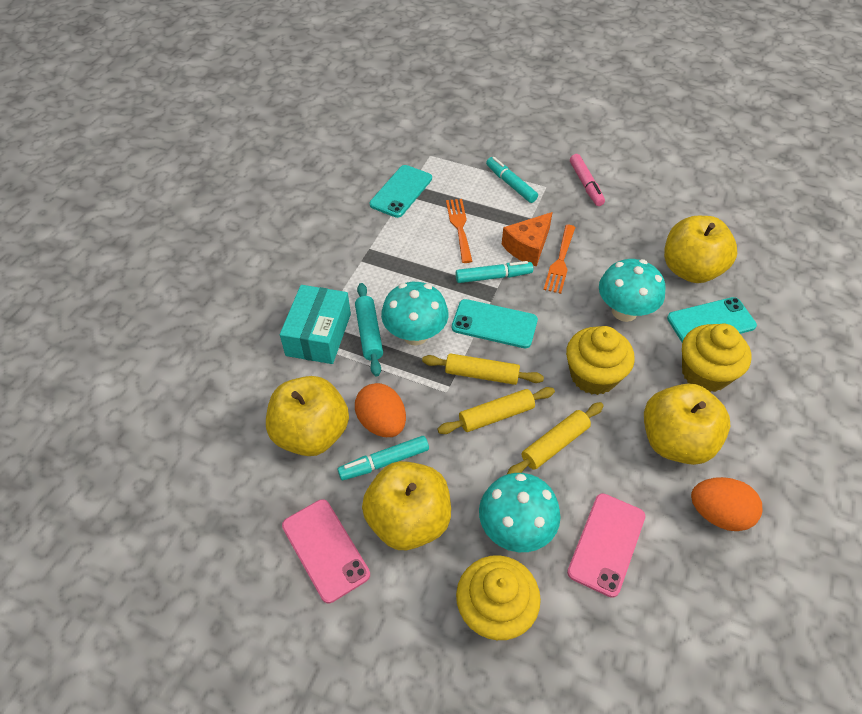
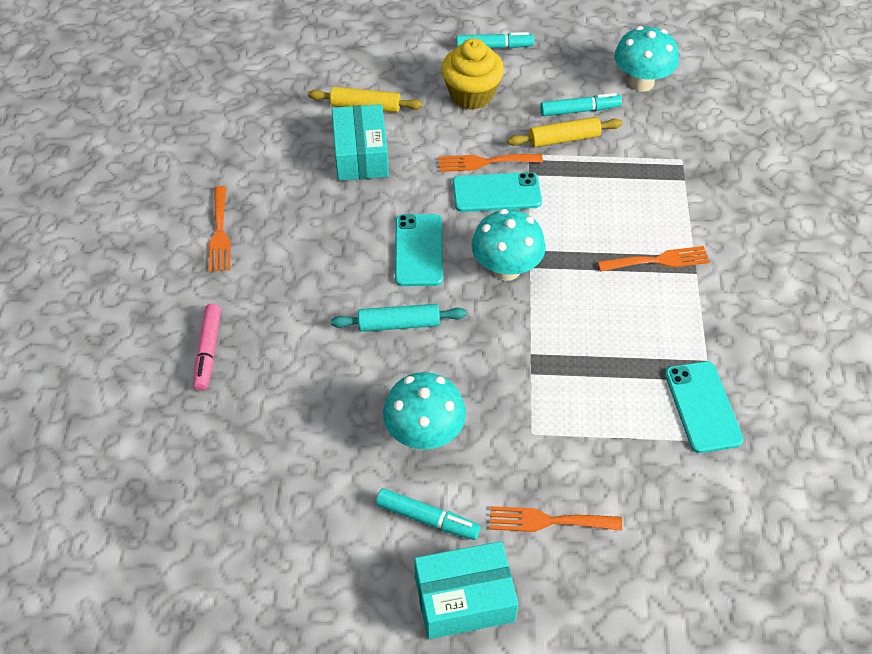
orange cheese: 1 -> 0
orange egg: 2 -> 0
orange fork: 2 -> 4
pink phone: 2 -> 0
turquoise box: 1 -> 2
yellow apple: 4 -> 0
yellow cupcake: 3 -> 1
yellow rolling pin: 3 -> 2

